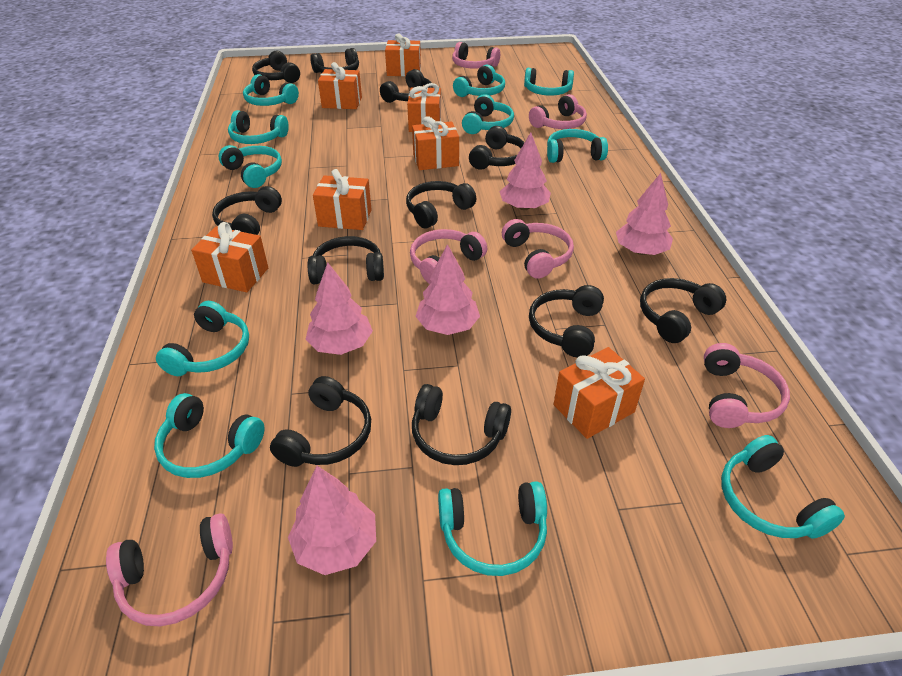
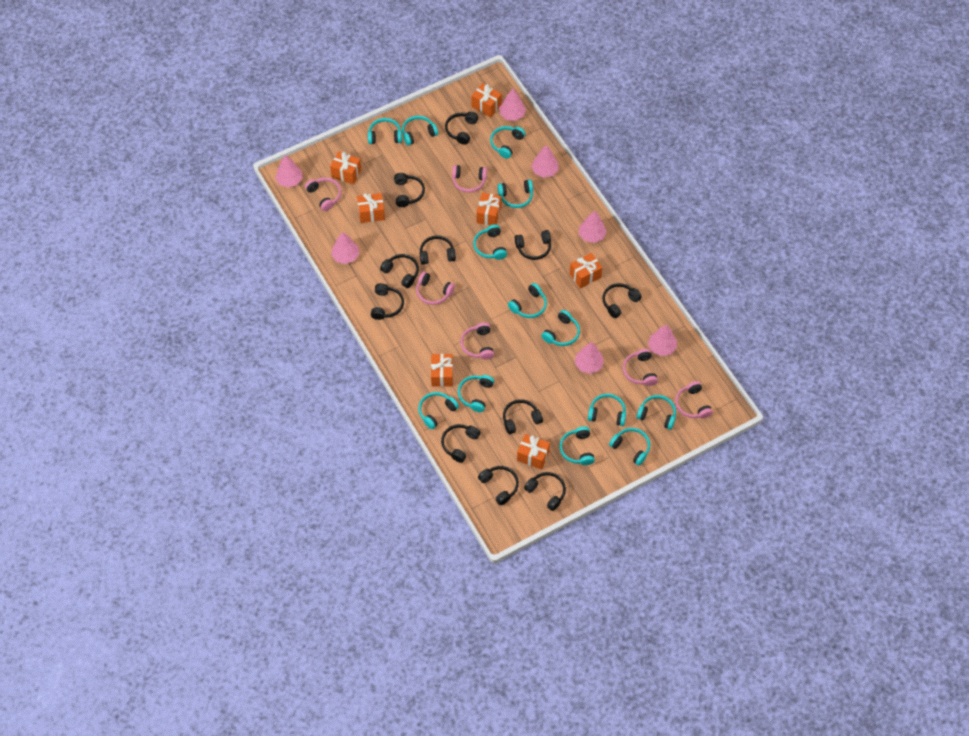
pink tree: 5 -> 7
turquoise headphones: 11 -> 13

